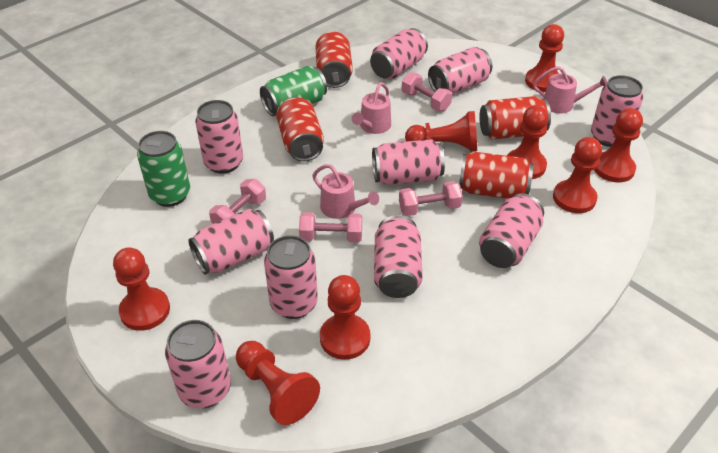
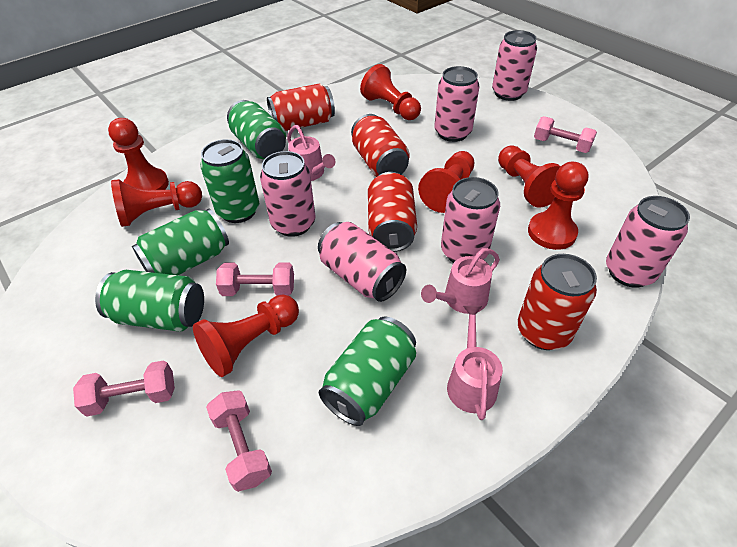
green can: 2 -> 5
pink can: 10 -> 6
red pawn: 8 -> 7

